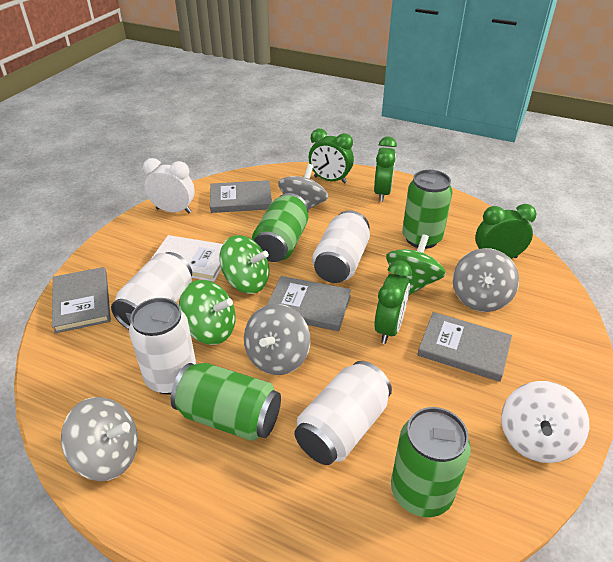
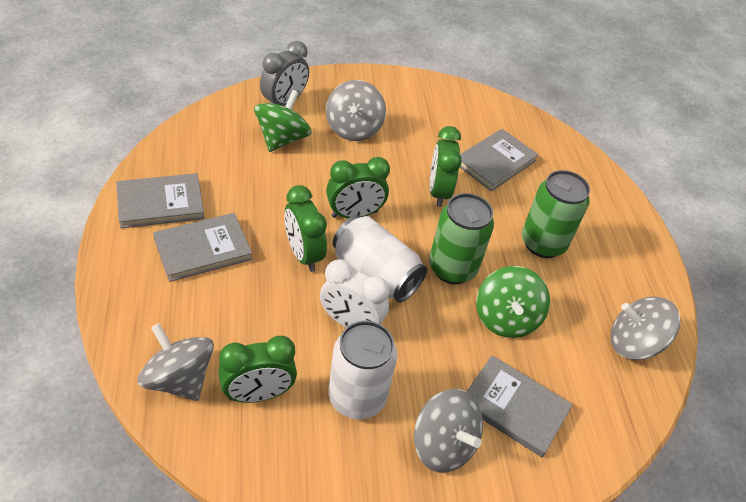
green can: 4 -> 2
green spinning top: 3 -> 2
grey clock: 0 -> 1
white book: 1 -> 0
white can: 4 -> 2
white spinning top: 1 -> 0

